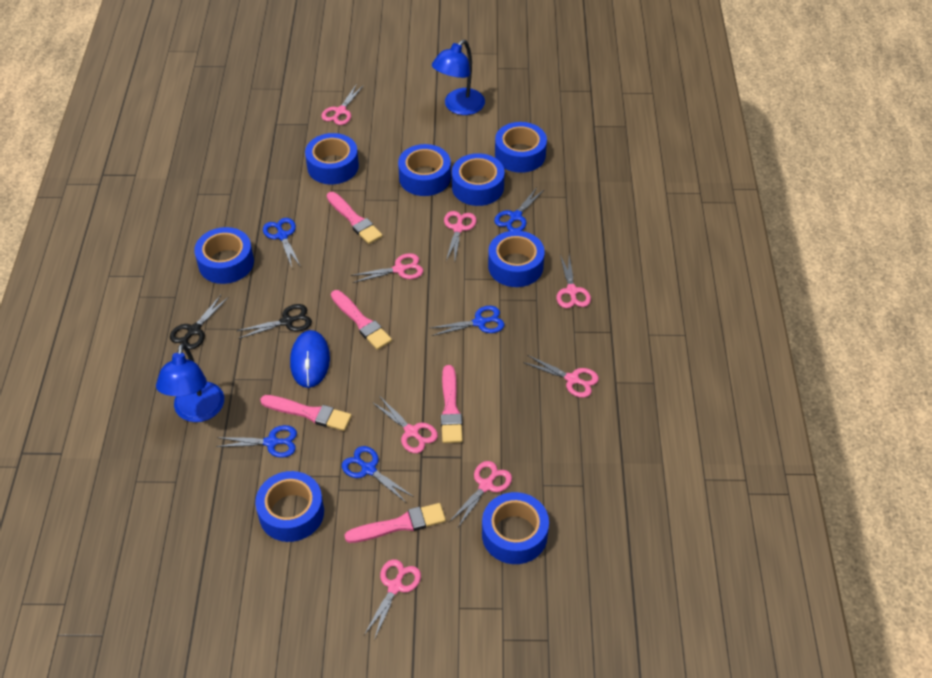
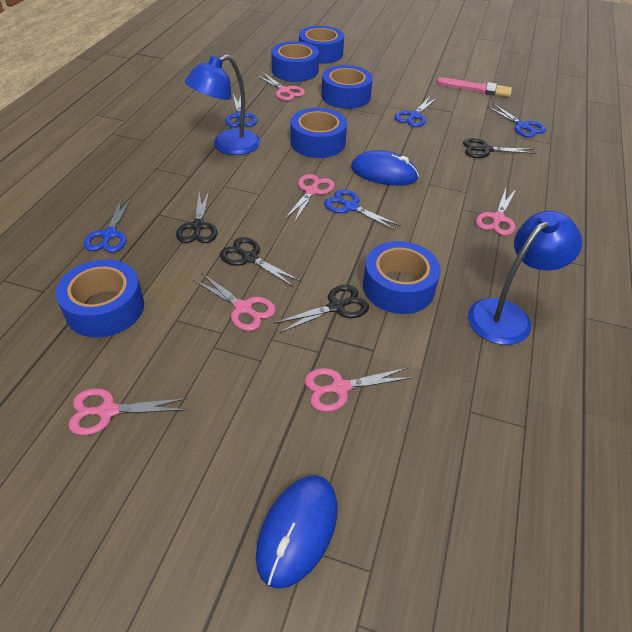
black scissors: 2 -> 4
blue mouse: 1 -> 2
blue tape: 8 -> 6
pink brush: 5 -> 1
pink scissors: 8 -> 6

